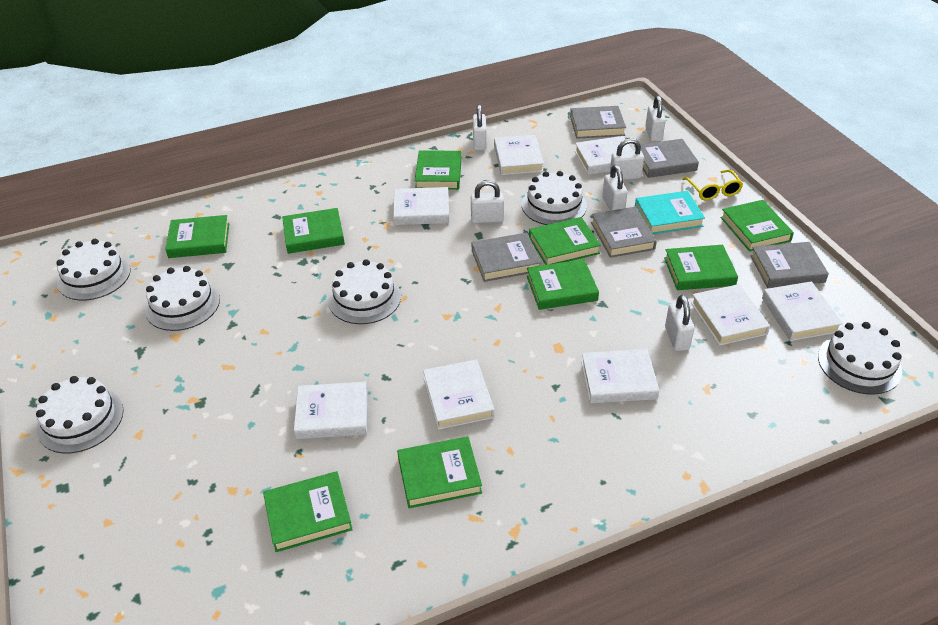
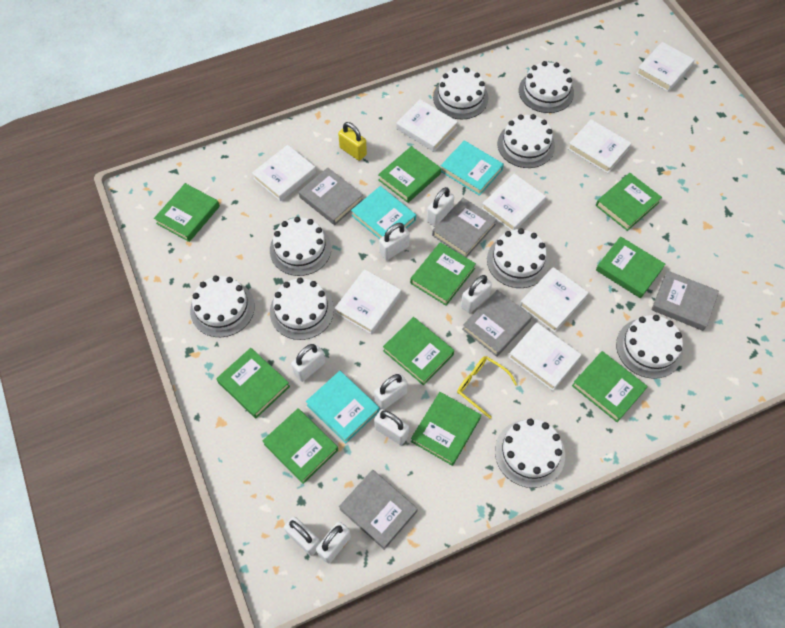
green book: 9 -> 10
turquoise book: 1 -> 3
white cake: 6 -> 9
white padlock: 6 -> 8
yellow padlock: 0 -> 1

